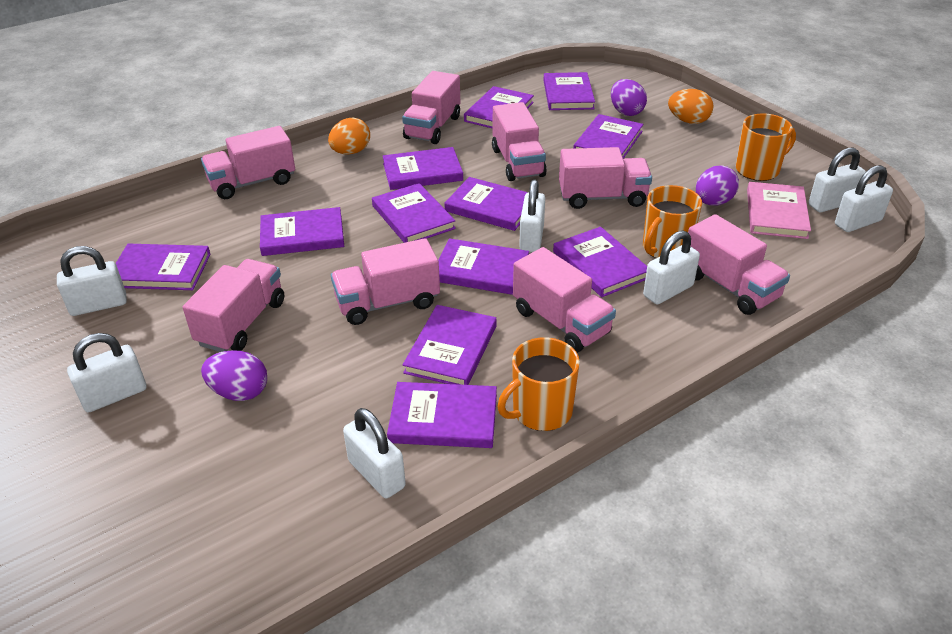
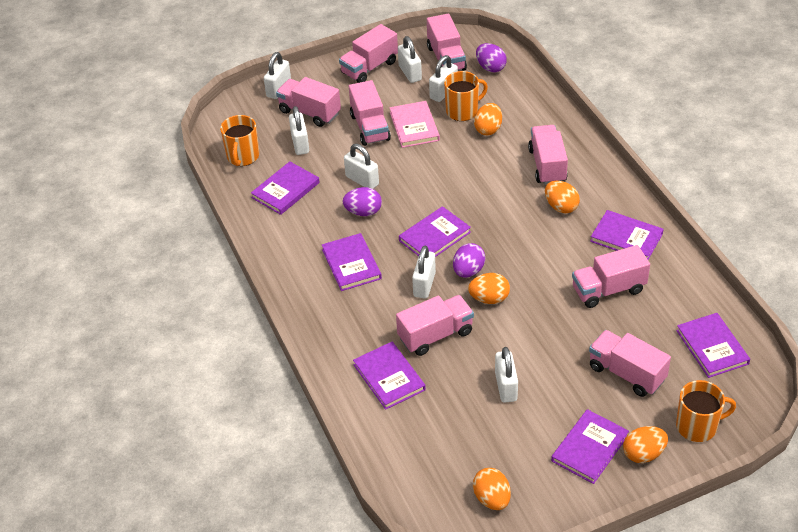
orange egg: 2 -> 5
purple book: 12 -> 7

